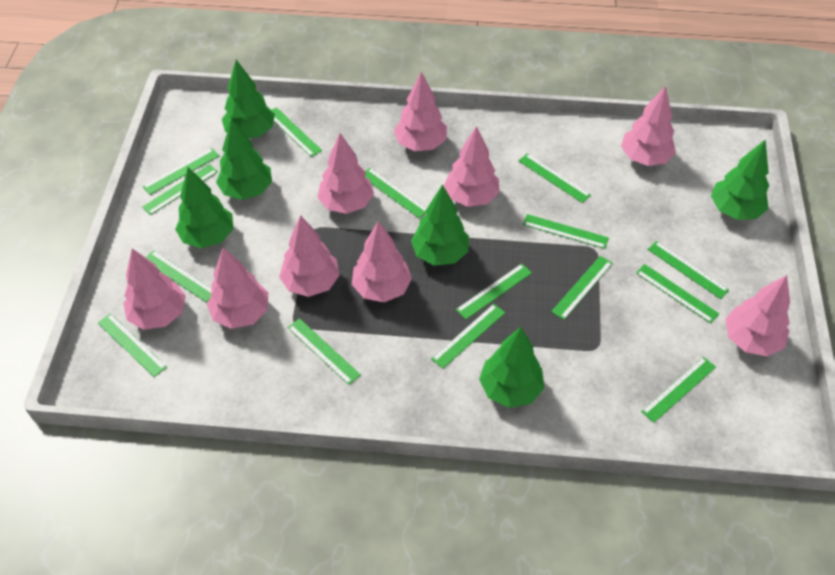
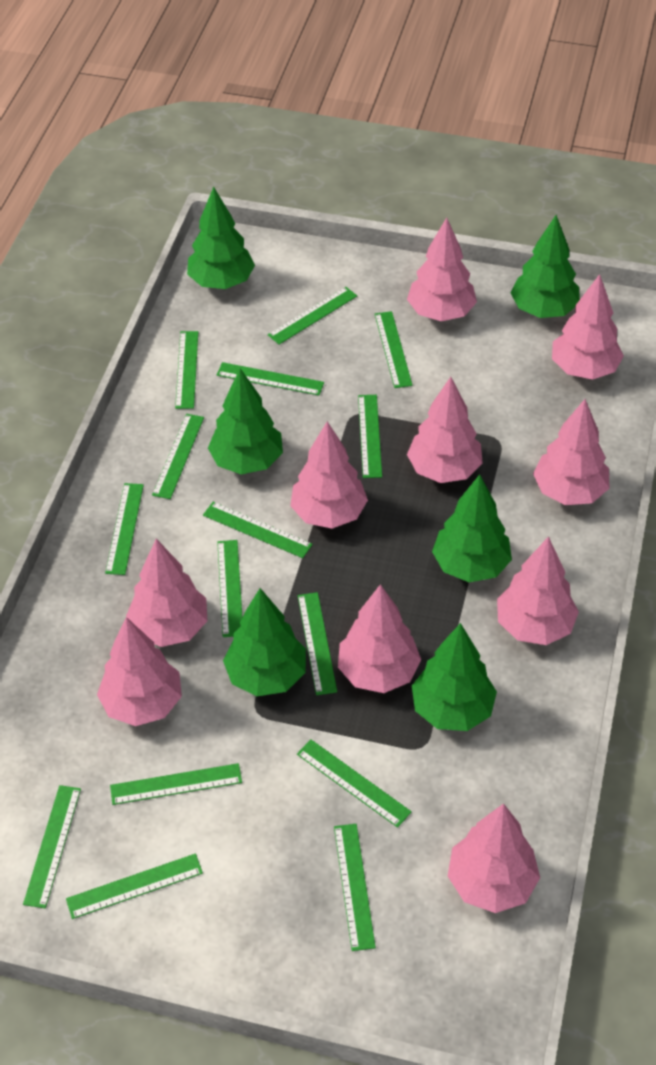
pink tree: 9 -> 10

